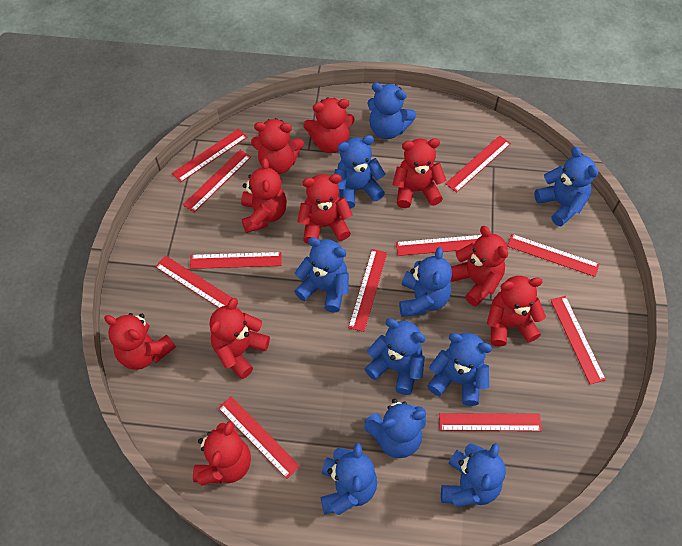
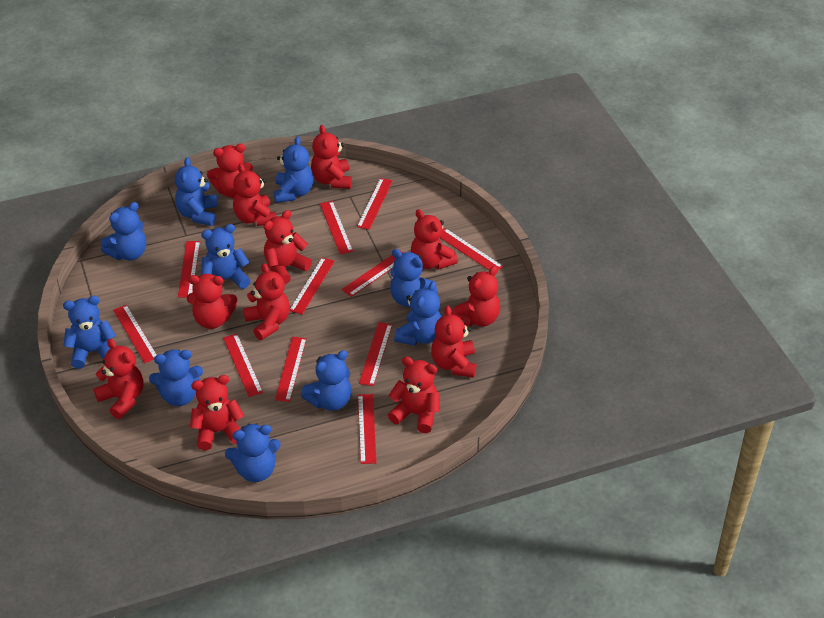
red teddy bear: 10 -> 12

